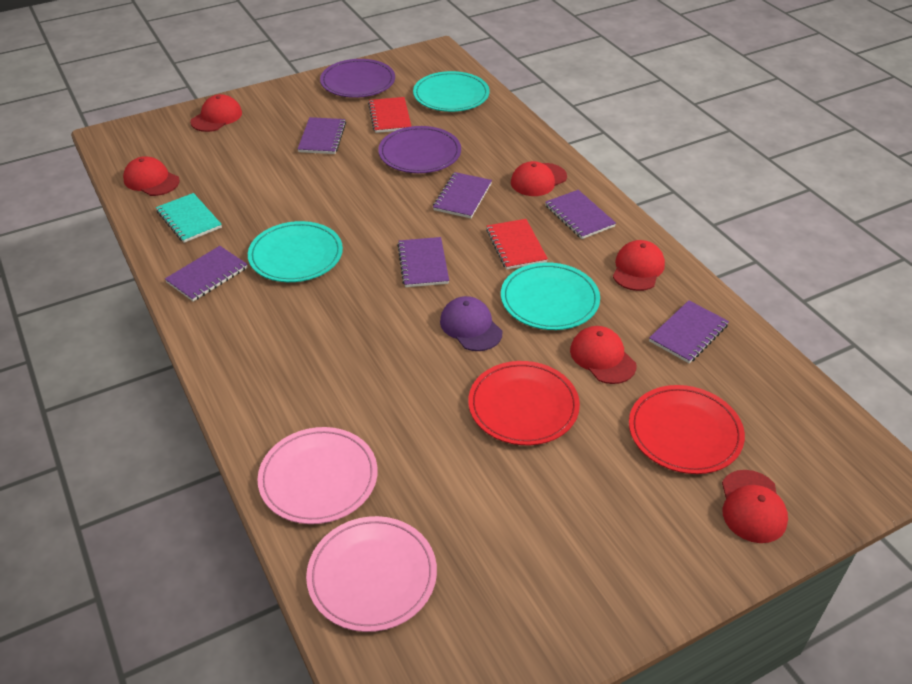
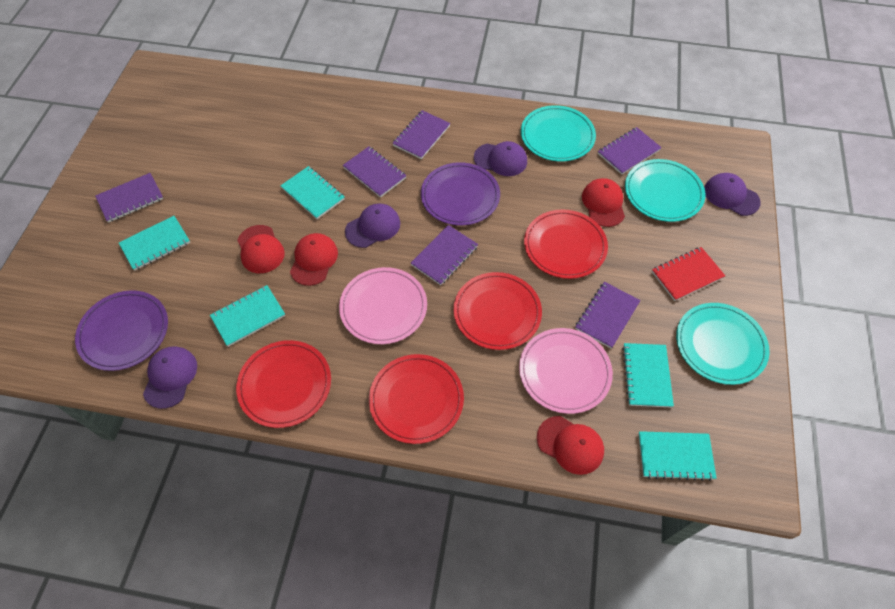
purple cap: 1 -> 4
red cap: 6 -> 4
red notebook: 2 -> 1
red plate: 2 -> 4
turquoise notebook: 1 -> 5

